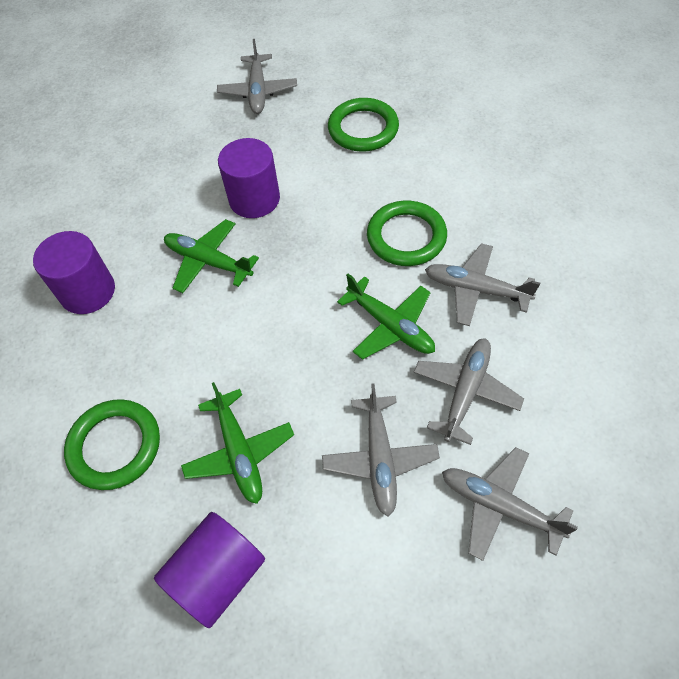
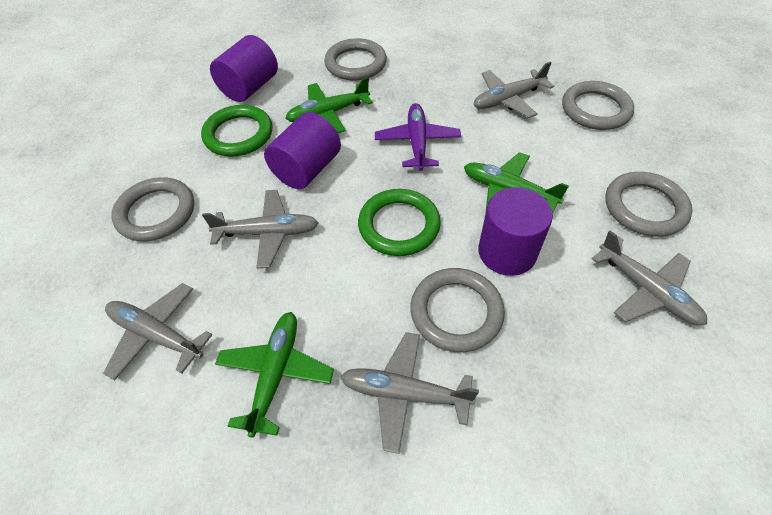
green ring: 3 -> 2
grey ring: 0 -> 5
purple plane: 0 -> 1

